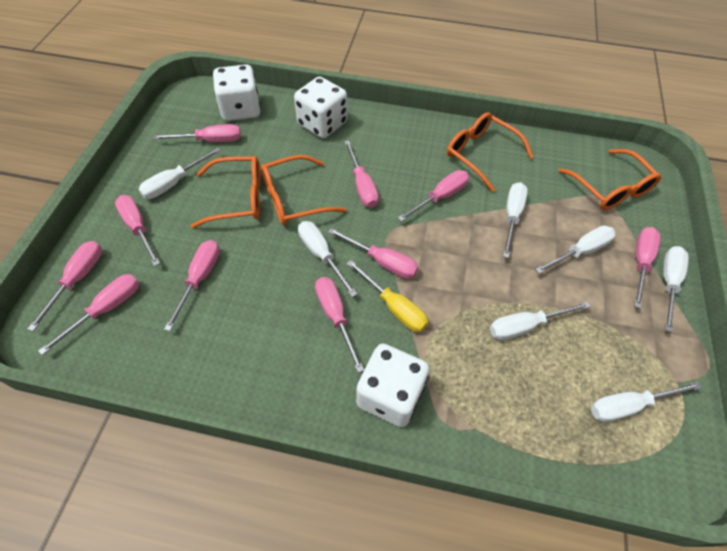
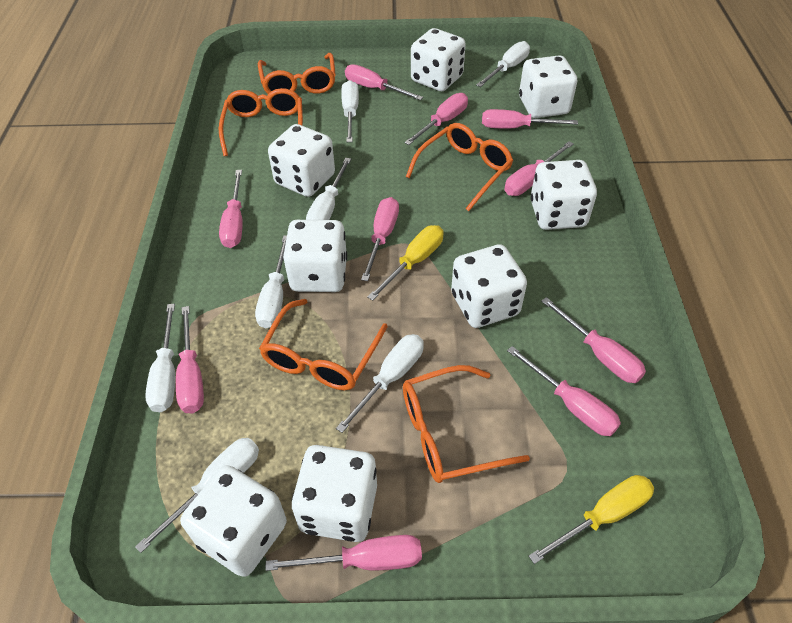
orange glasses: 4 -> 5
white dice: 3 -> 8
yellow screwdriver: 1 -> 2

